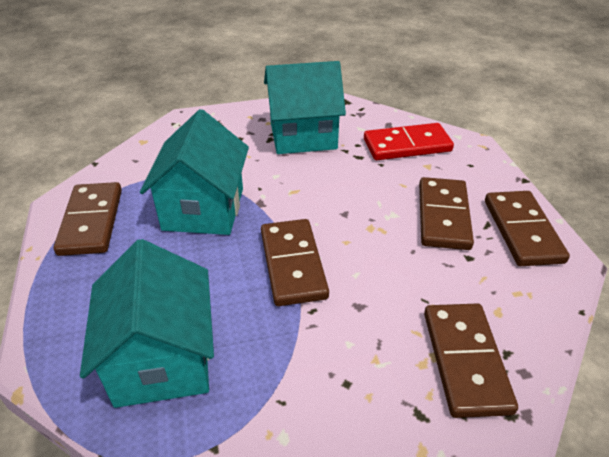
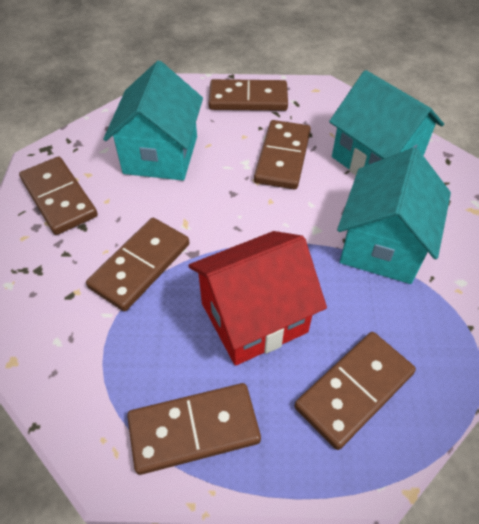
brown domino: 5 -> 6
red domino: 1 -> 0
red house: 0 -> 1

